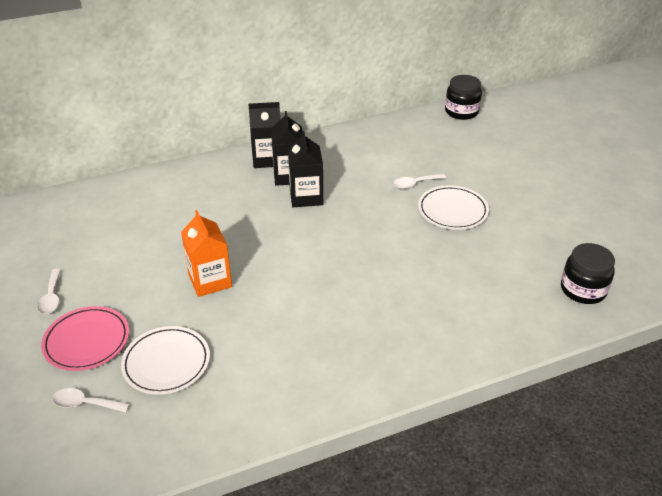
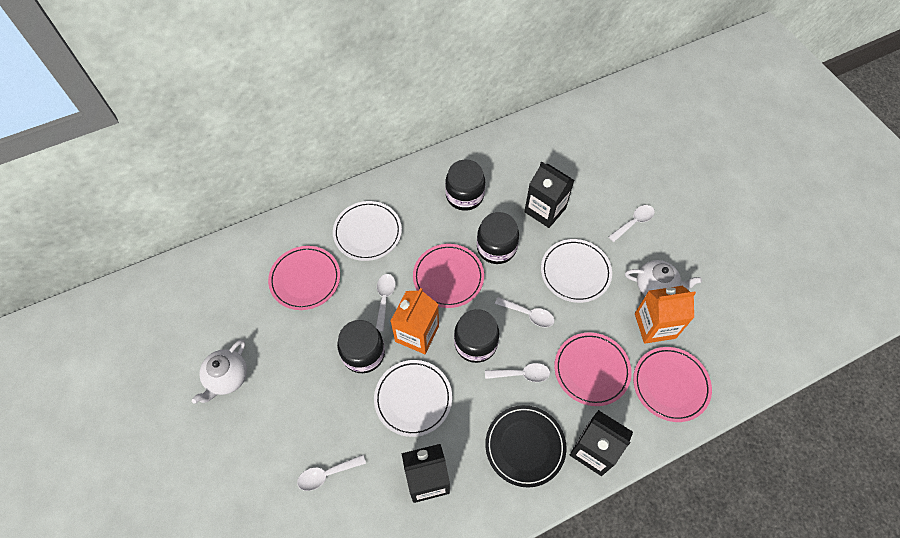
black jar: 2 -> 4
black plate: 0 -> 1
orange carton: 1 -> 2
pink plate: 1 -> 4
white plate: 2 -> 3
white spoon: 3 -> 5
white teapot: 0 -> 2

